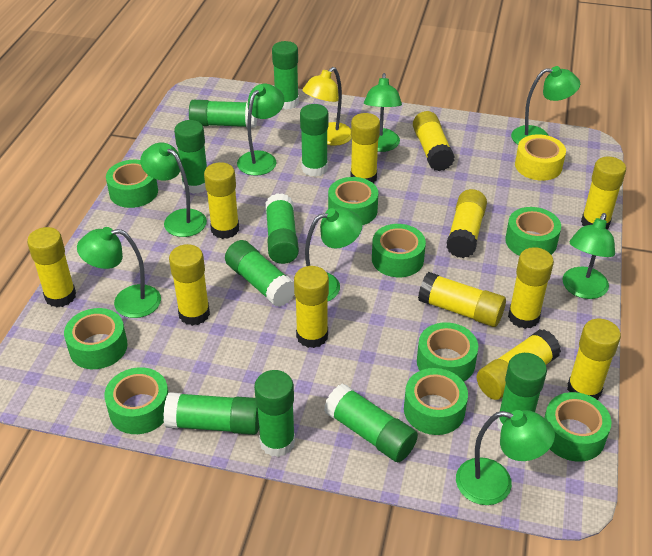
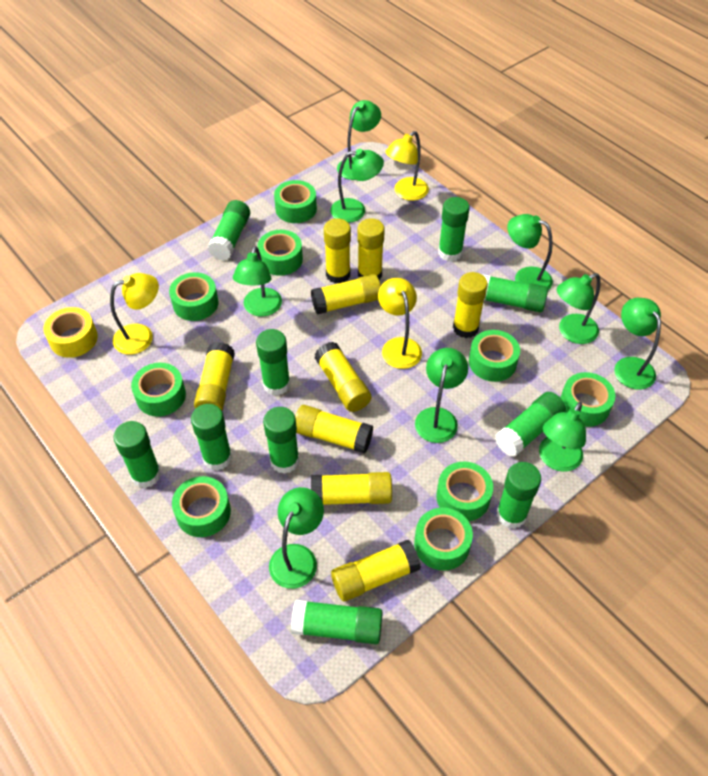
green lamp: 8 -> 9
yellow glue stick: 12 -> 9
yellow lamp: 1 -> 3

